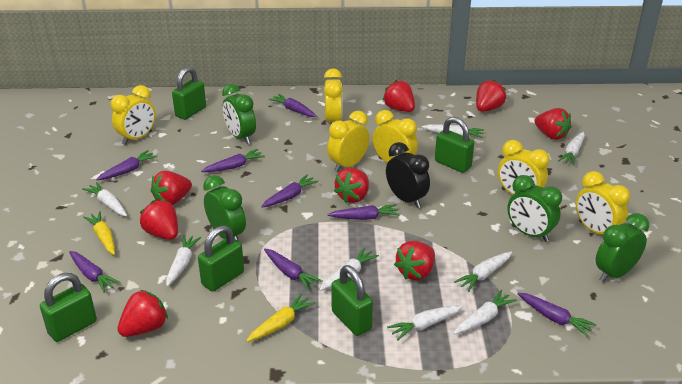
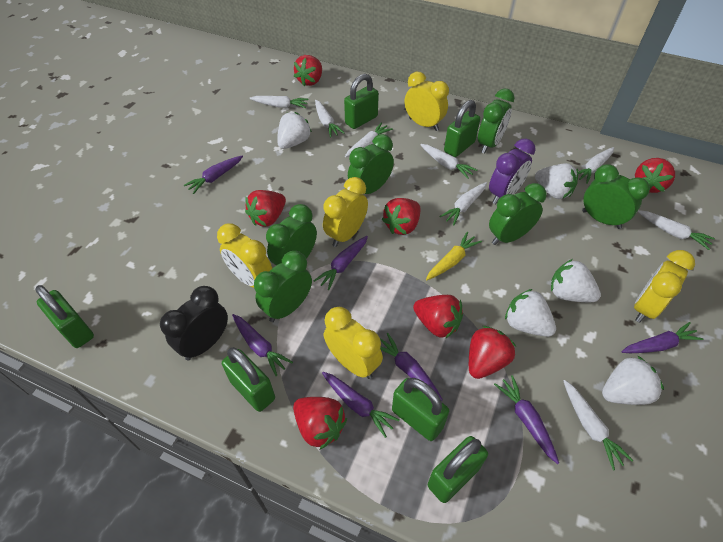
green clock: 4 -> 6
green padlock: 5 -> 6
purple carrot: 8 -> 7
purple clock: 0 -> 1
red strawberry: 8 -> 7
white strawberry: 0 -> 5
yellow carrot: 2 -> 1
yellow clock: 6 -> 5

